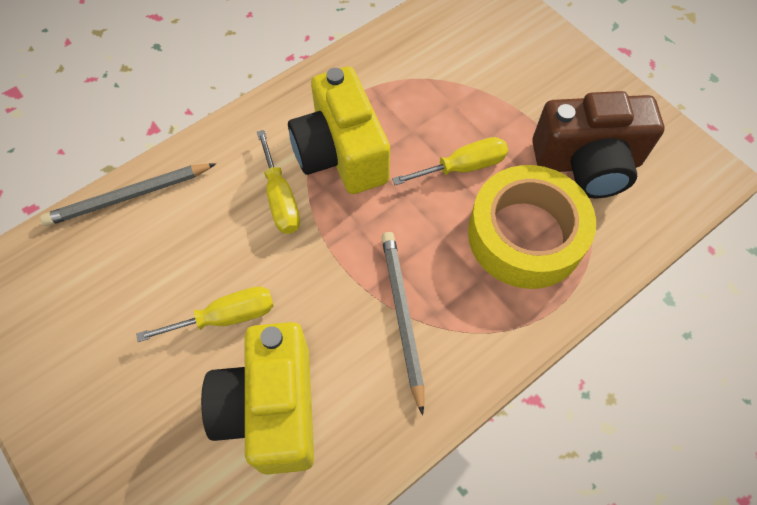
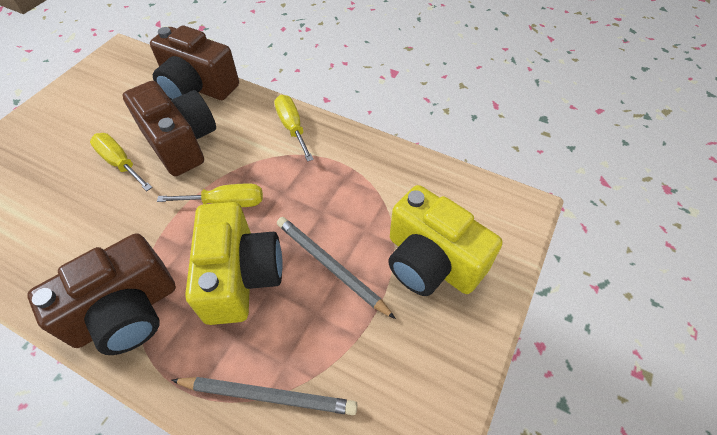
brown camera: 1 -> 3
yellow tape: 1 -> 0

